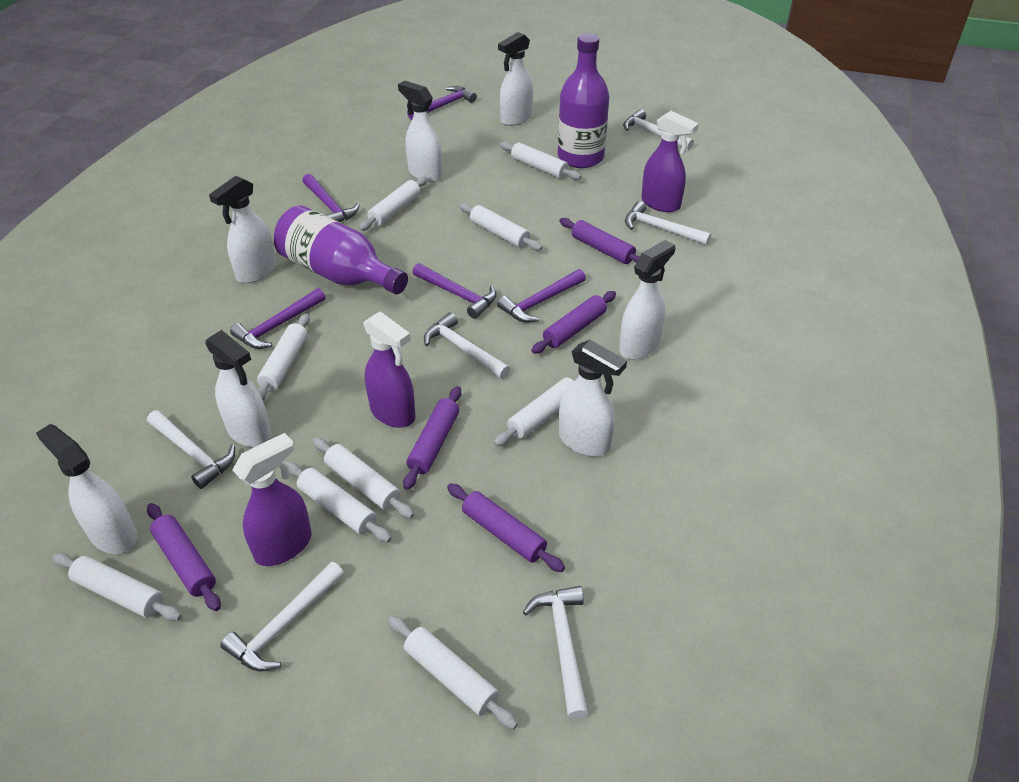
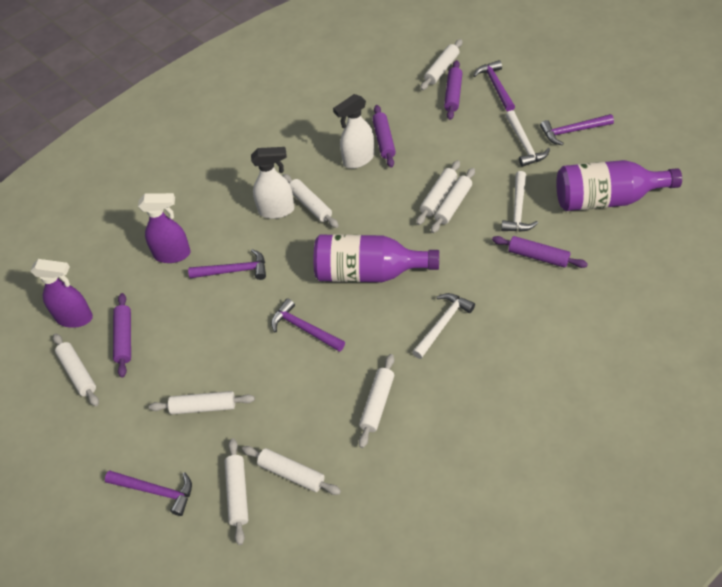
purple rolling pin: 5 -> 4
purple spray bottle: 3 -> 2
white hammer: 6 -> 3
white spray bottle: 7 -> 2

